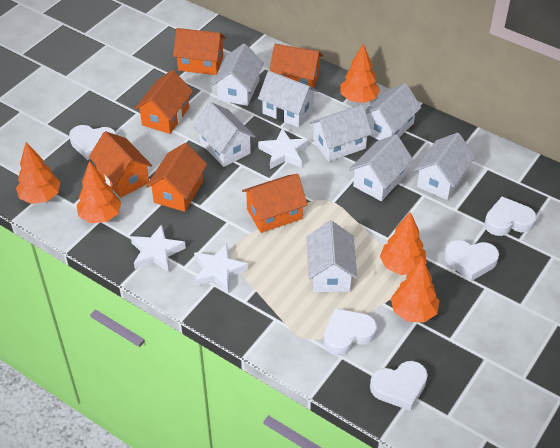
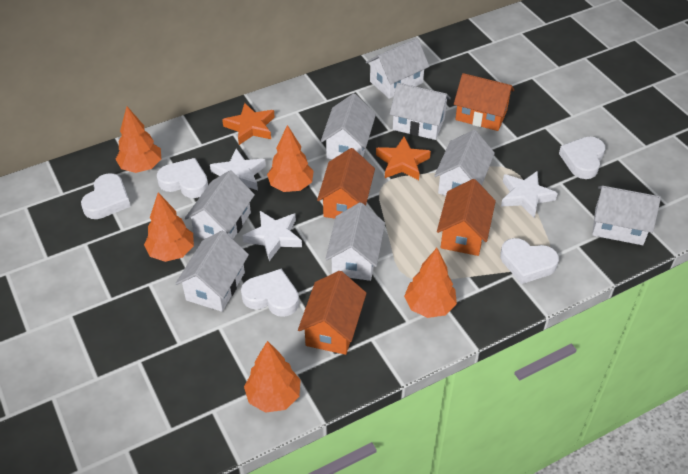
orange house: 6 -> 4
orange star: 0 -> 2

